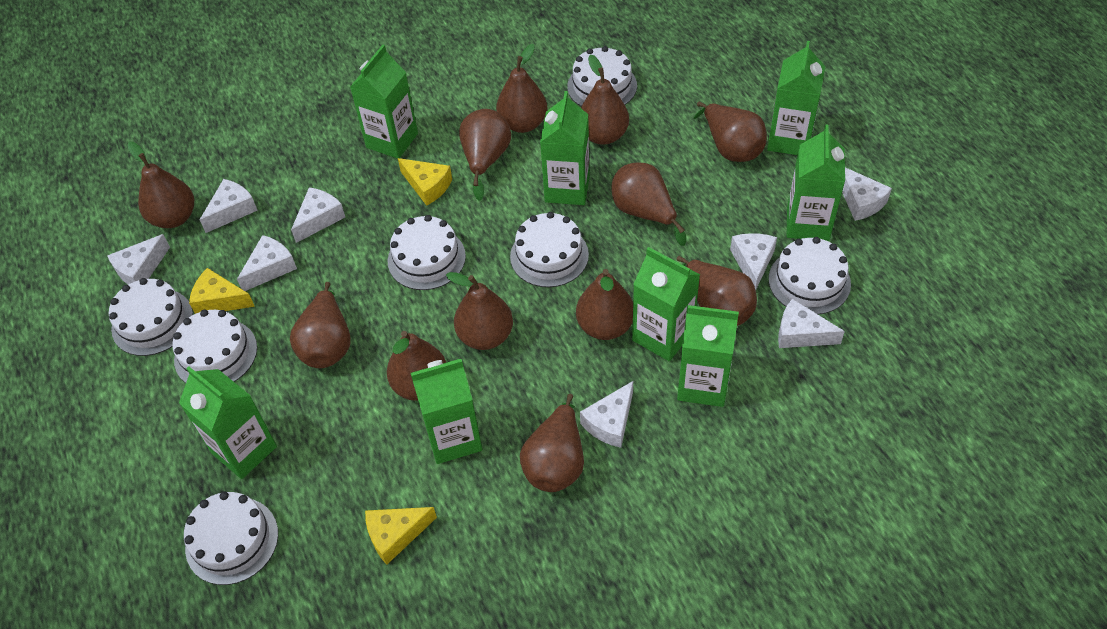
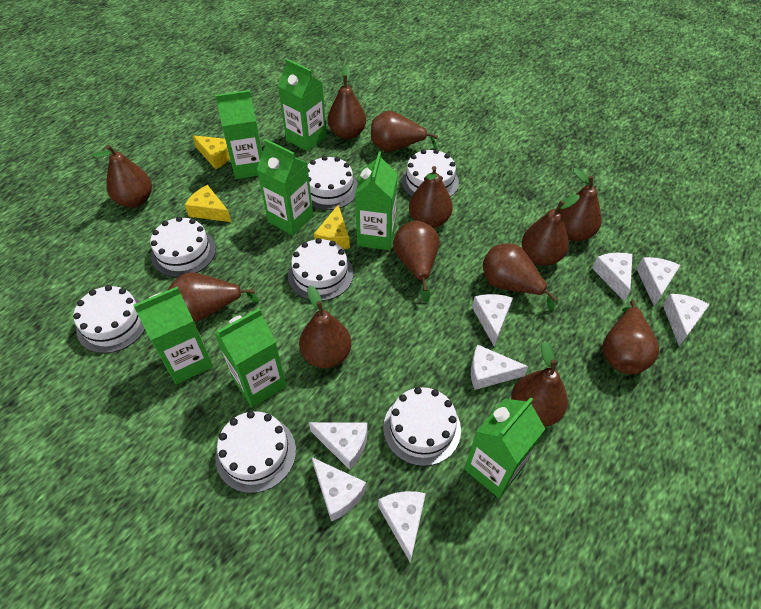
green carton: 8 -> 7

